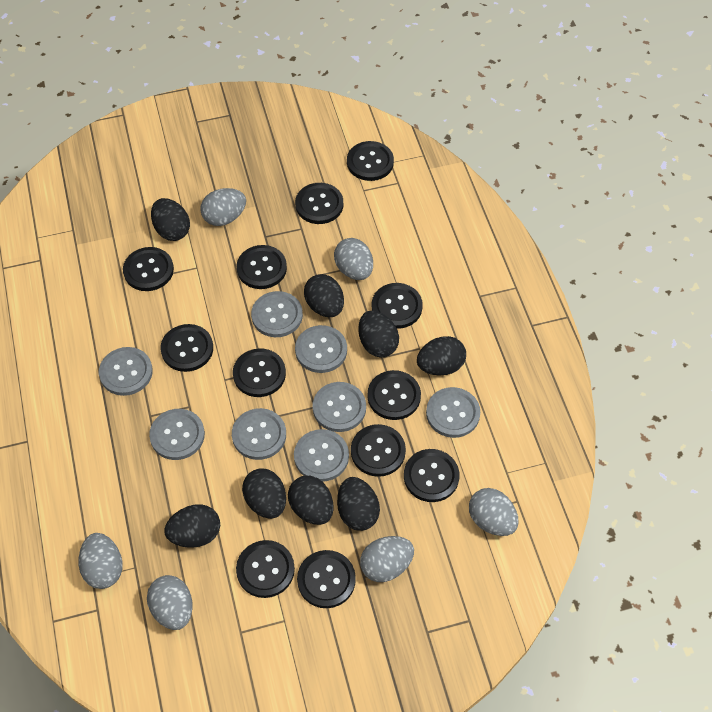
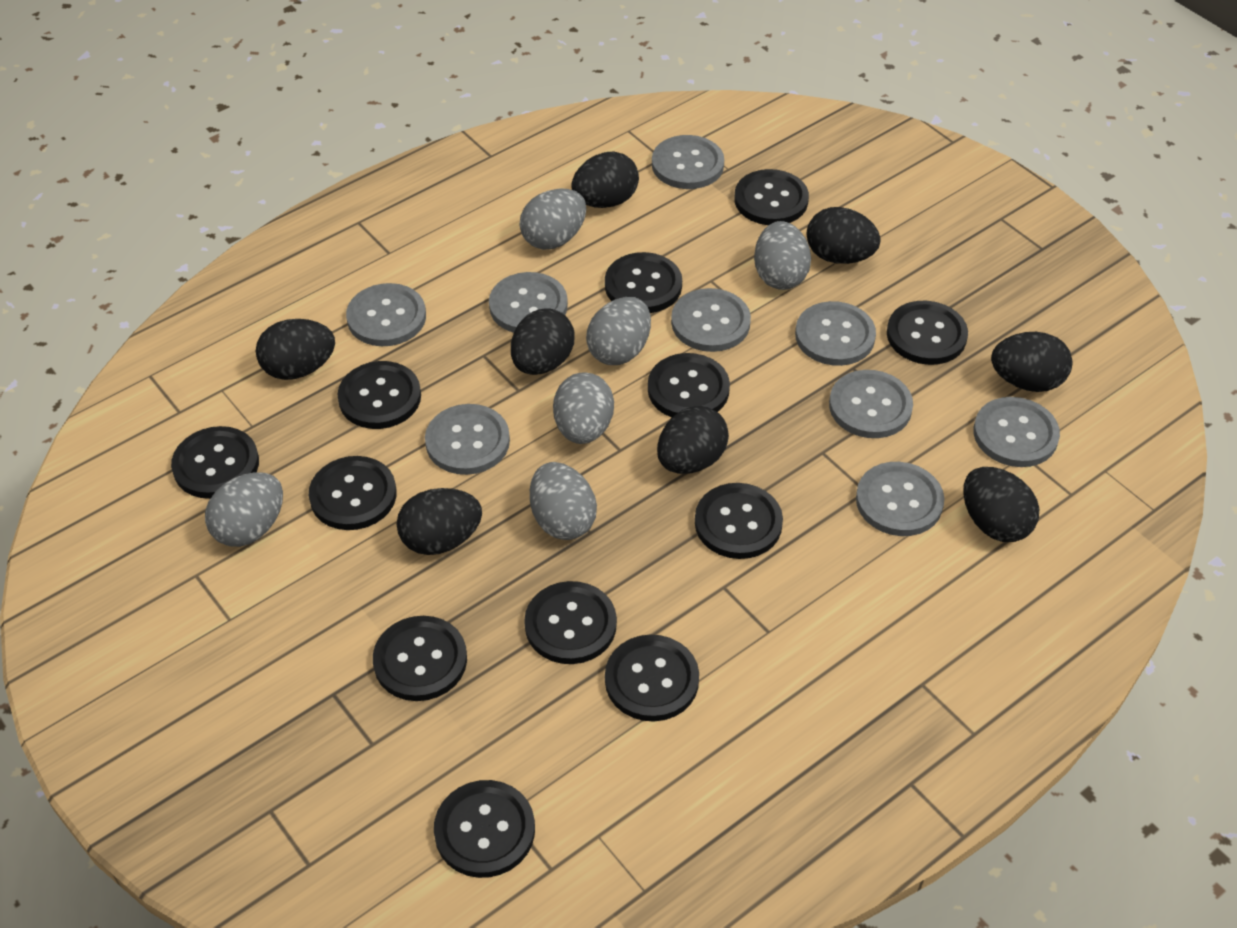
grey button: 8 -> 9

